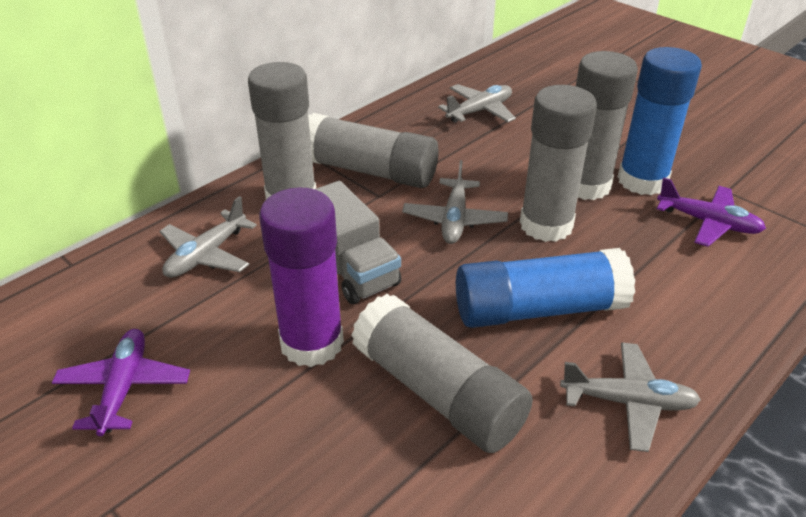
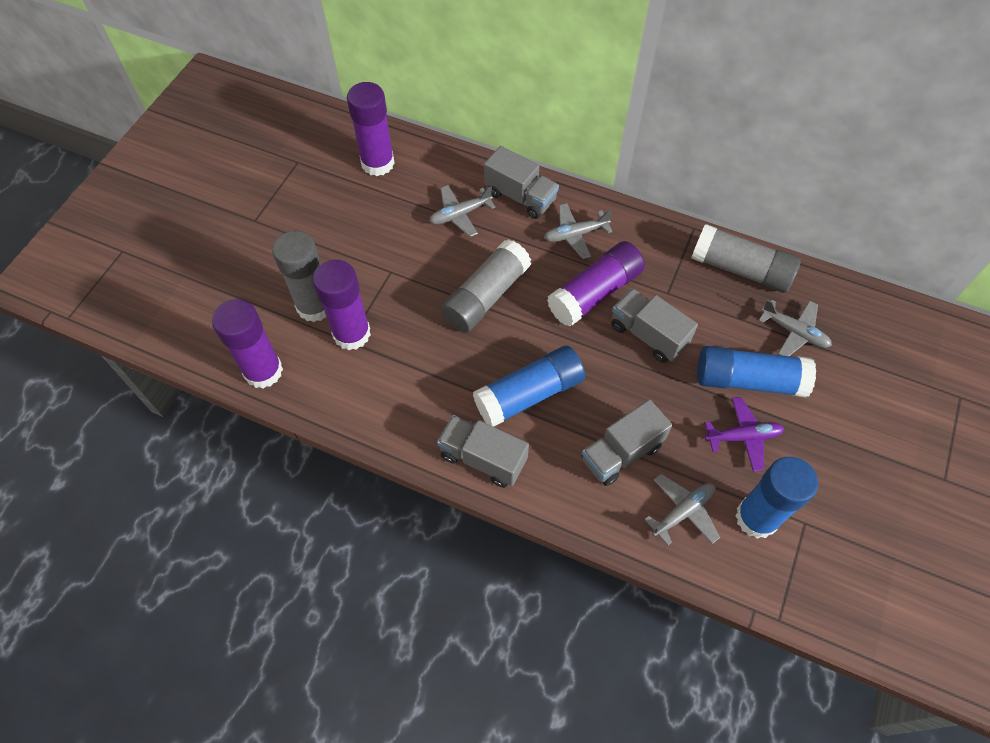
blue glue stick: 2 -> 3
grey glue stick: 5 -> 3
grey truck: 1 -> 4
purple glue stick: 1 -> 4
purple plane: 2 -> 1

